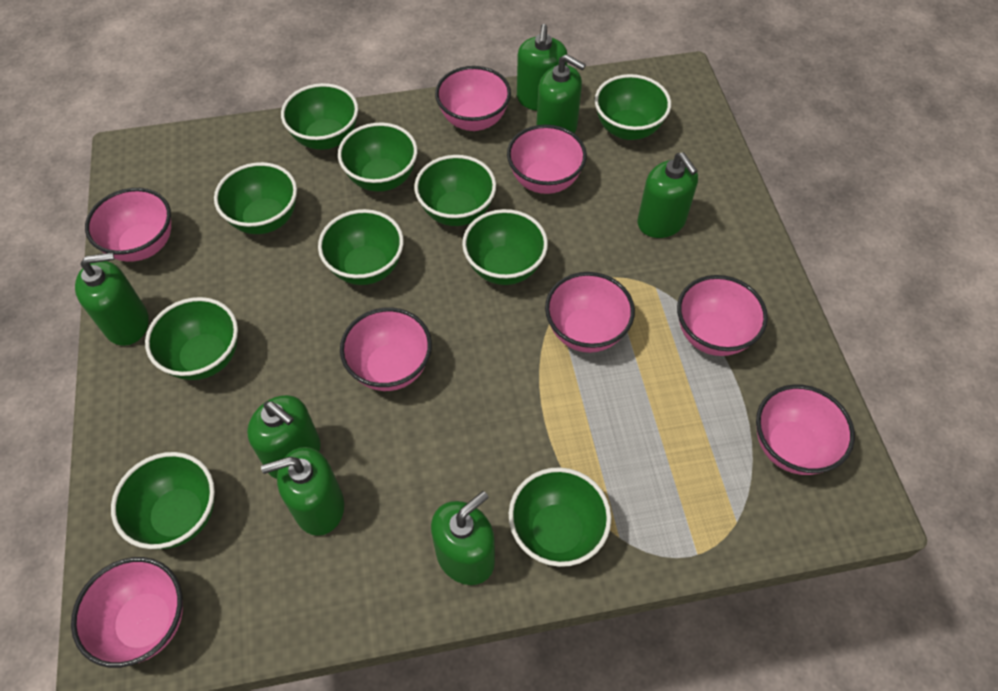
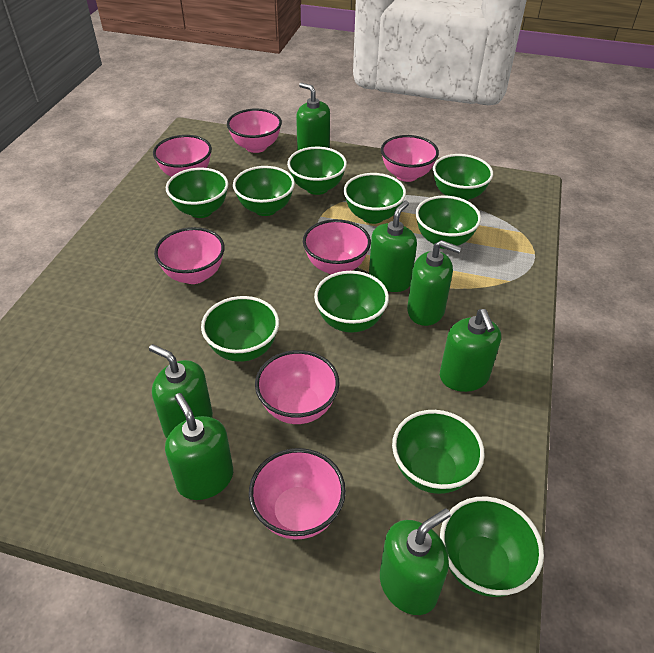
pink bowl: 8 -> 7

